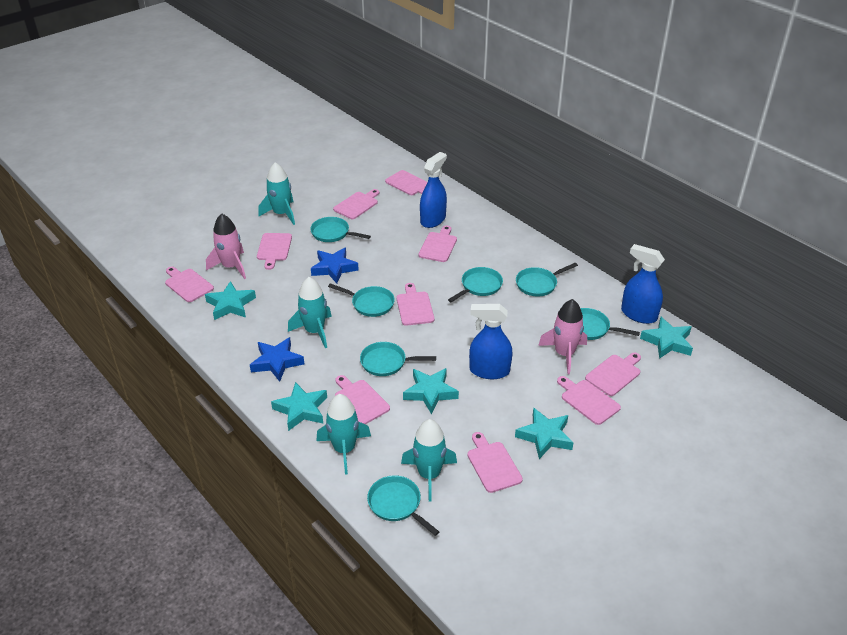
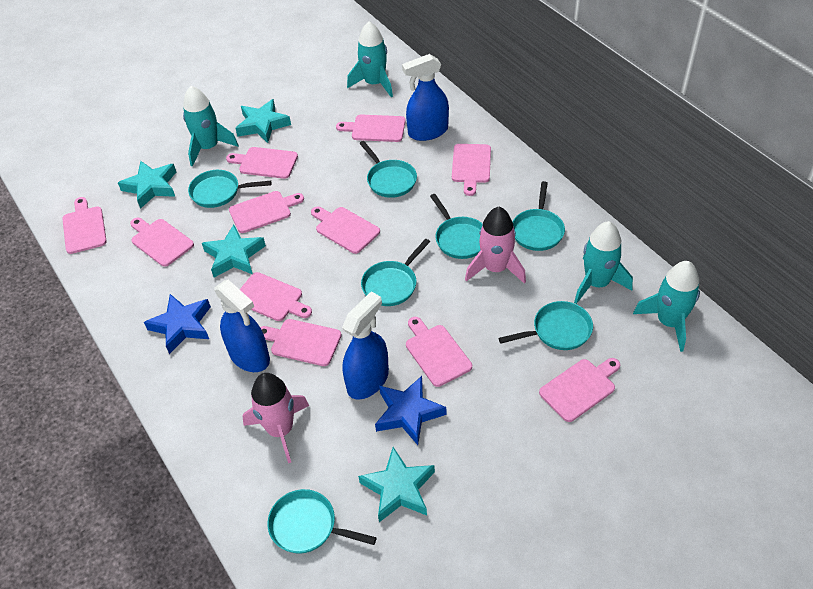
pink cutting board: 10 -> 11
turquoise star: 5 -> 4

